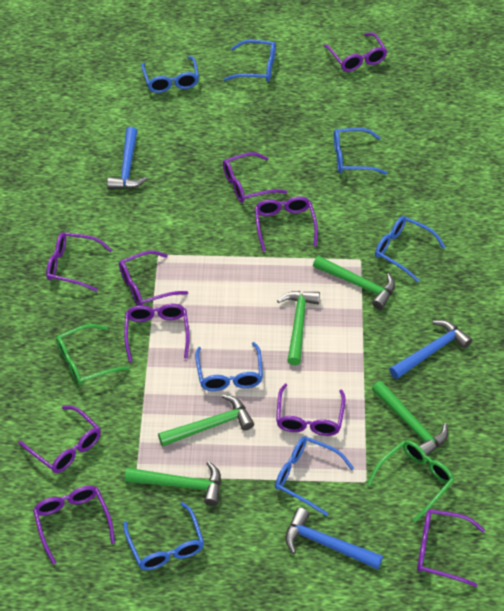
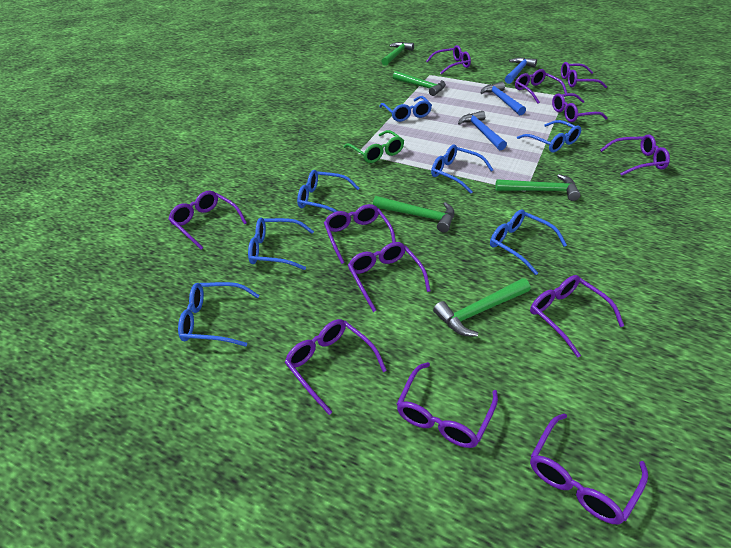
green glasses: 2 -> 1
purple glasses: 10 -> 12

